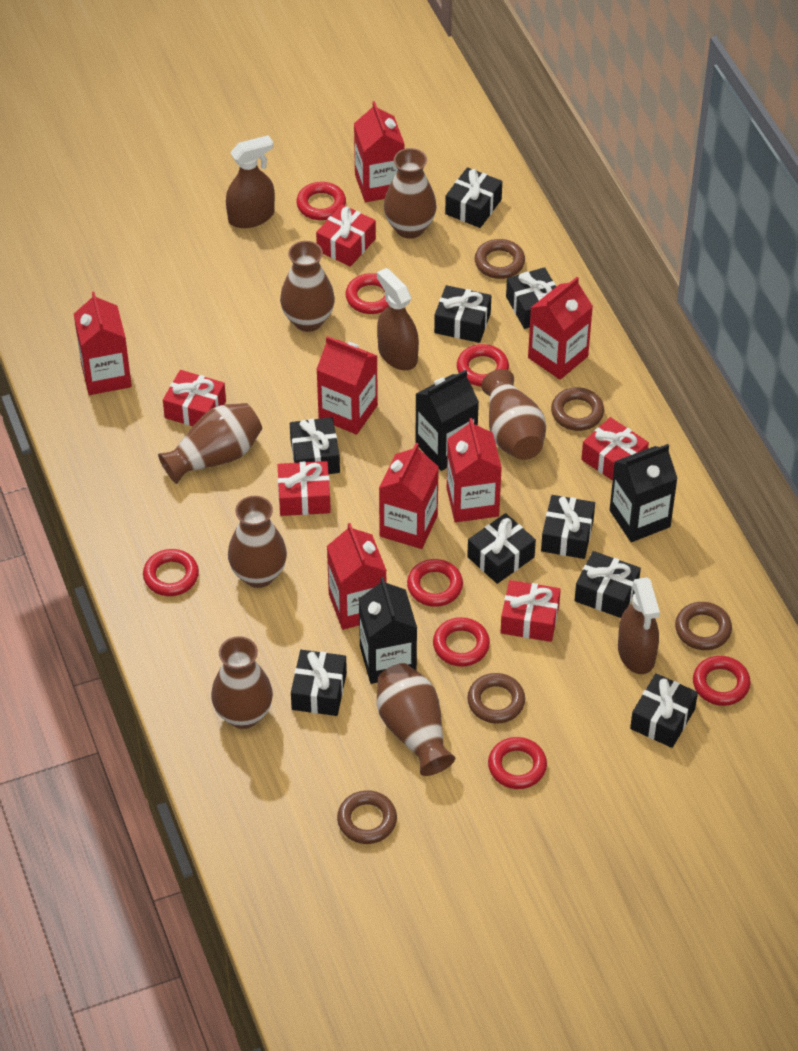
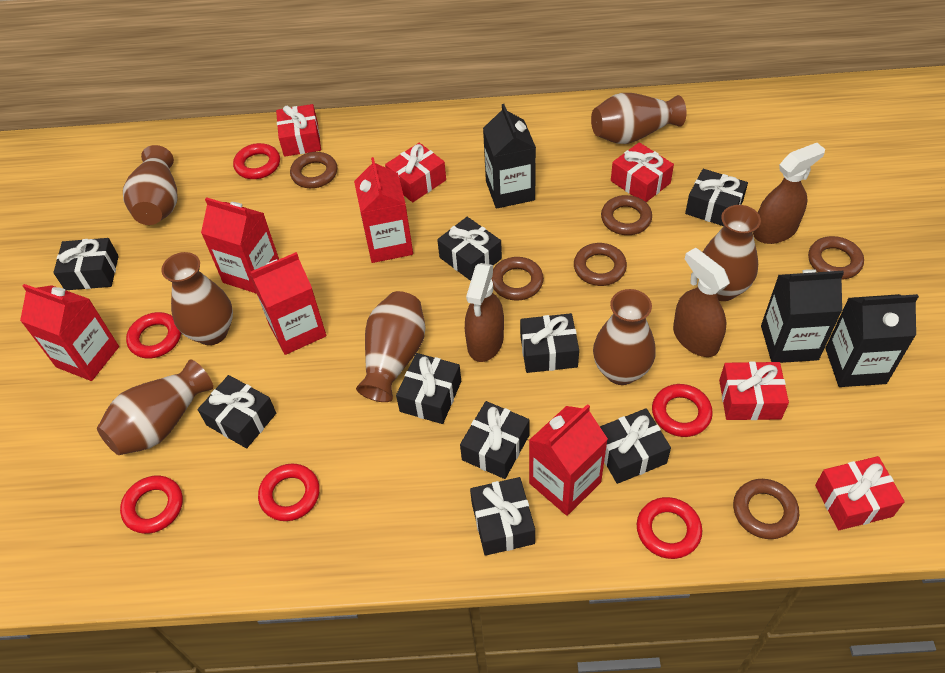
brown ring: 5 -> 6
red carton: 7 -> 5
red ring: 8 -> 6

